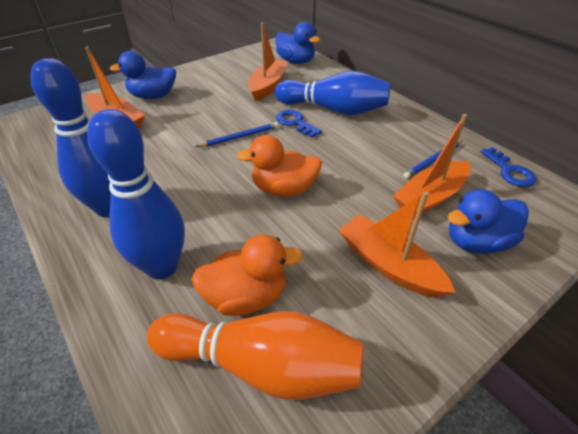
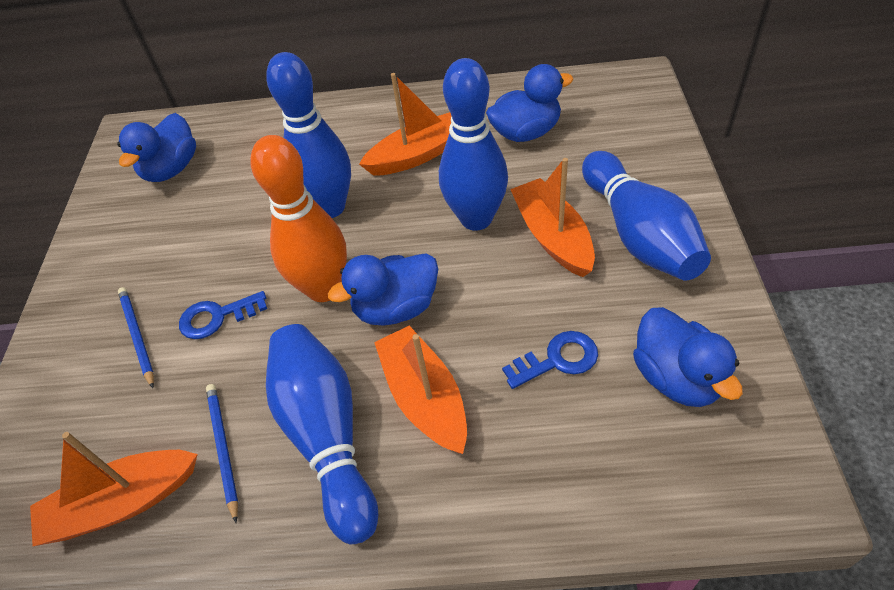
blue bowling pin: 3 -> 4
blue duck: 3 -> 4
orange duck: 2 -> 0

